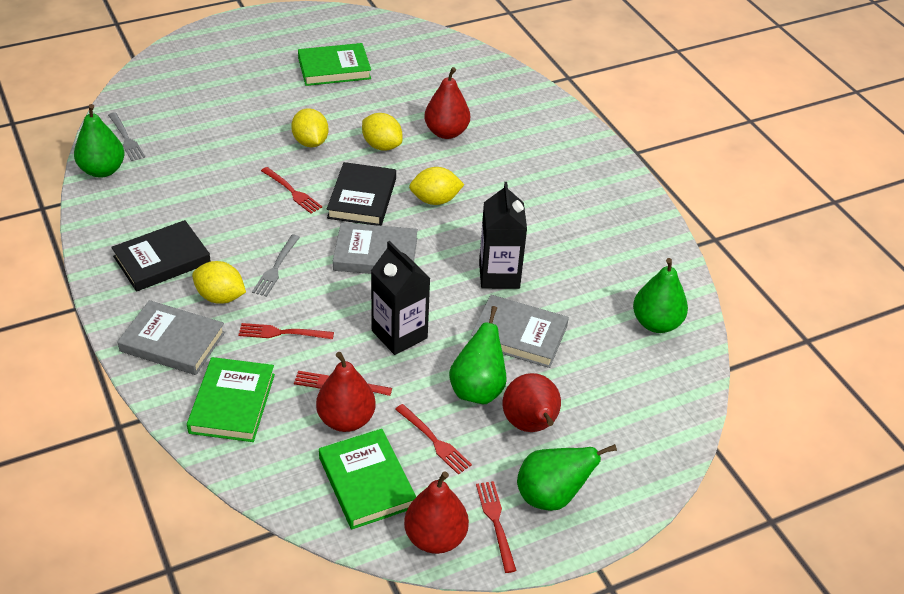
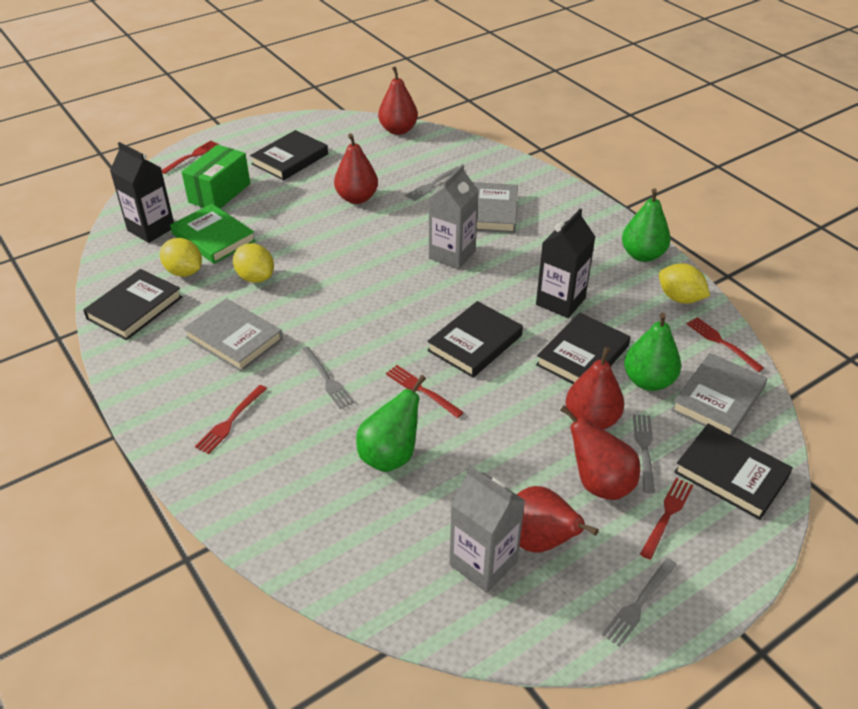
black book: 2 -> 5
green book: 3 -> 1
green box: 0 -> 1
green pear: 4 -> 3
grey carton: 0 -> 2
grey fork: 2 -> 4
red pear: 4 -> 5
yellow lemon: 4 -> 3

